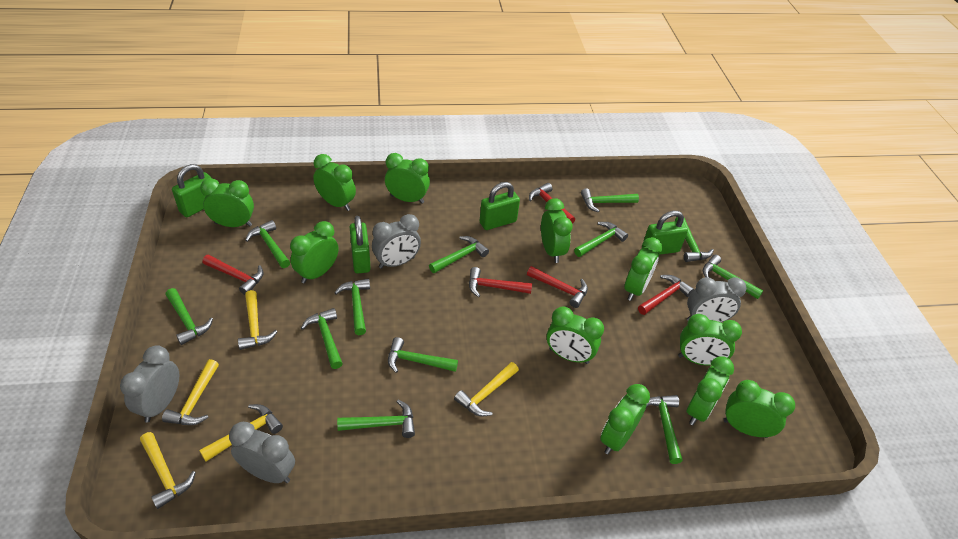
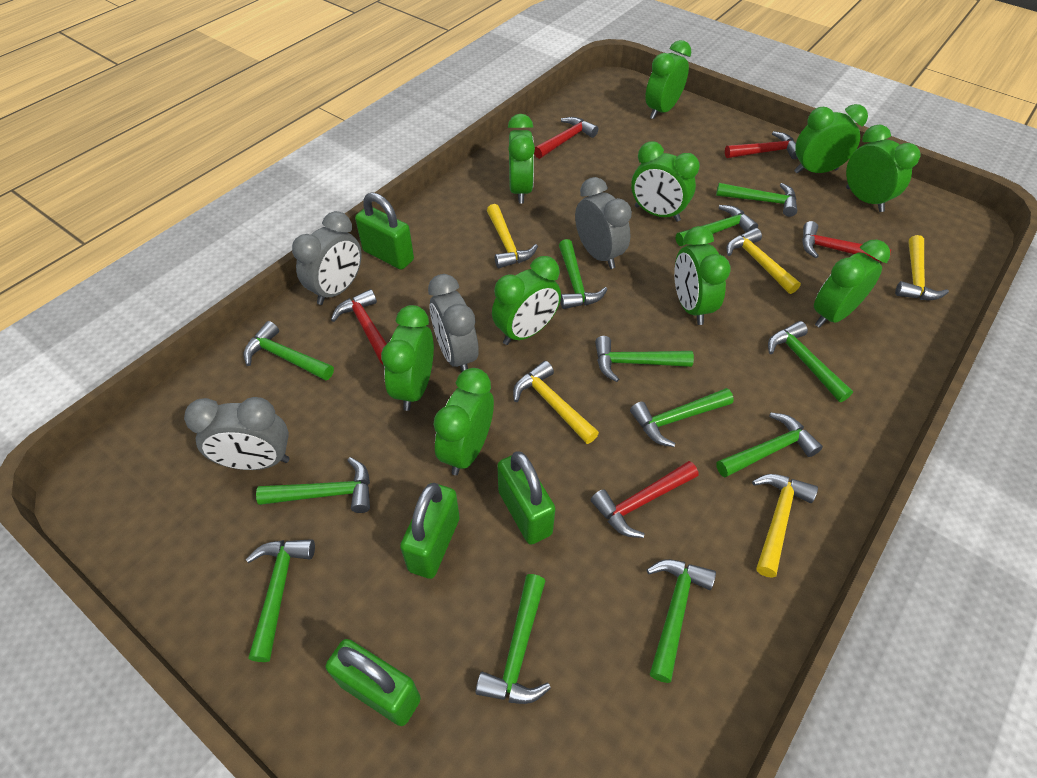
green clock: 11 -> 10

